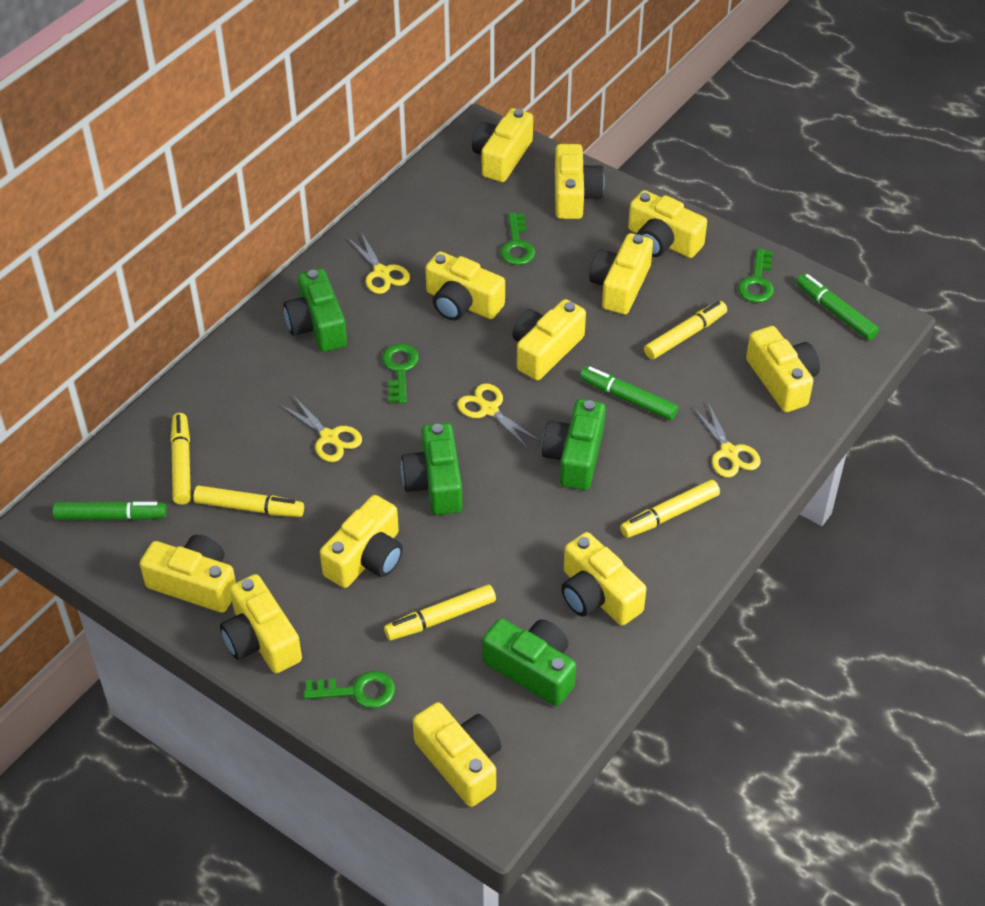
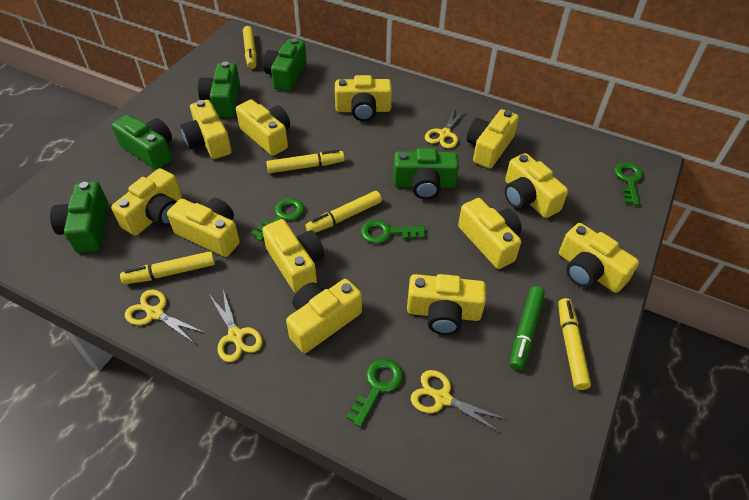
green camera: 4 -> 5
green marker: 3 -> 1

